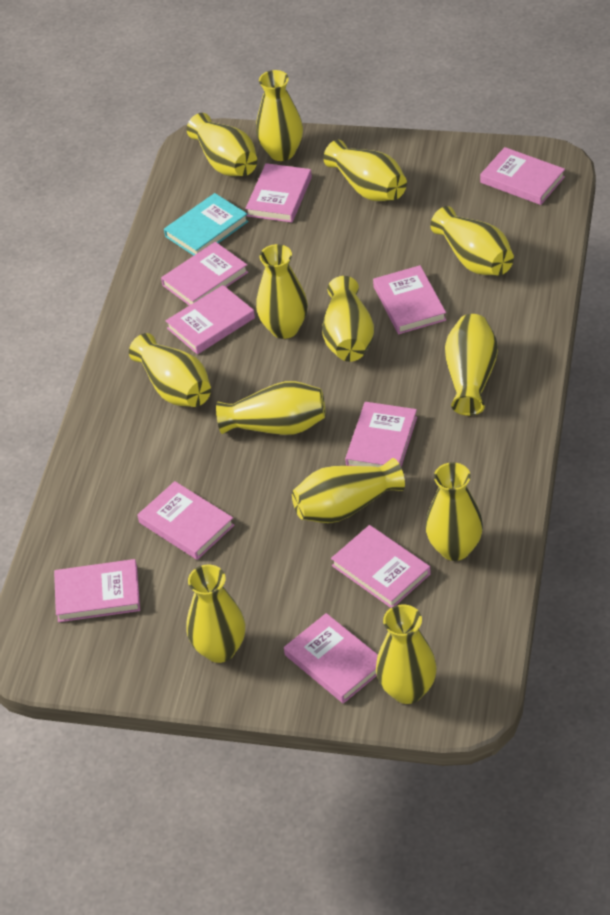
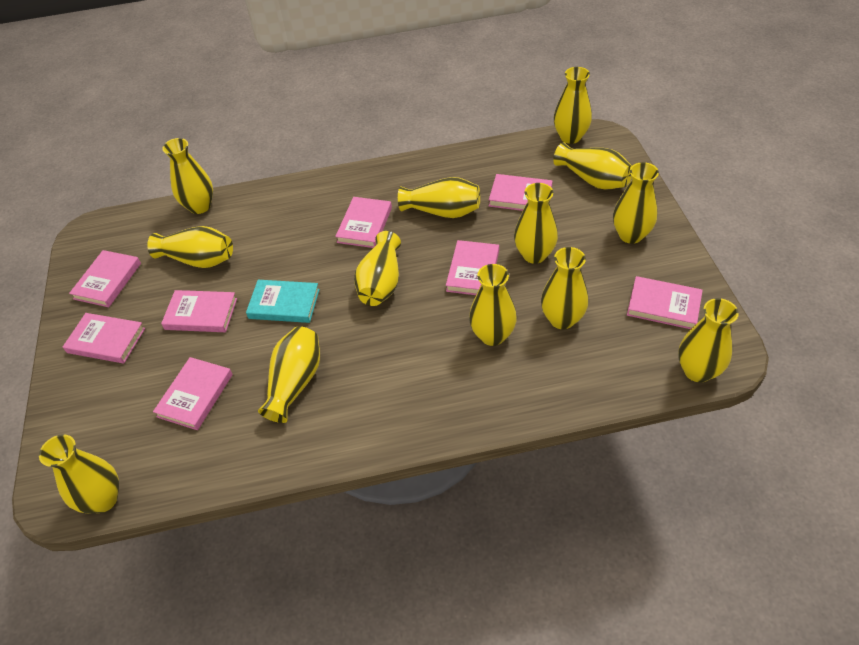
pink book: 10 -> 8

